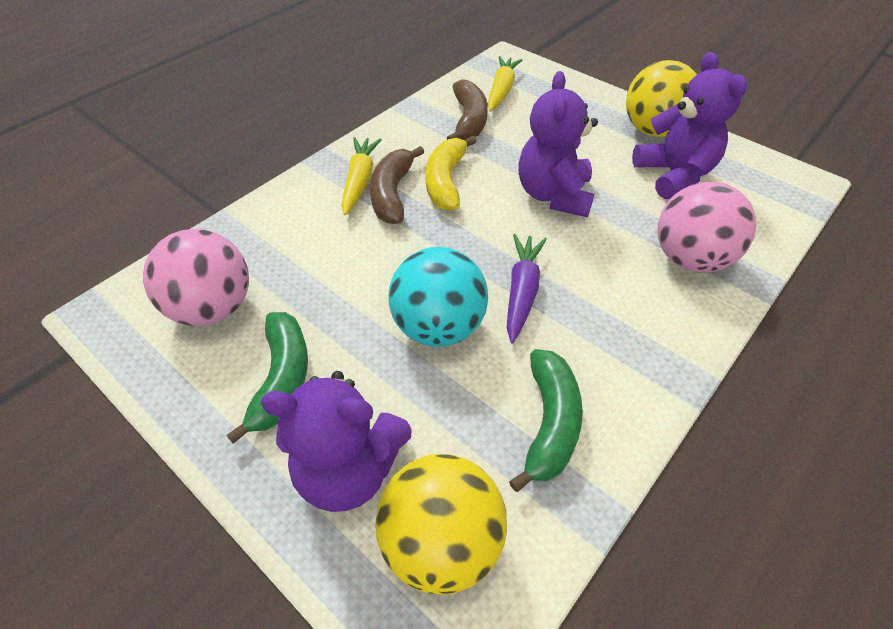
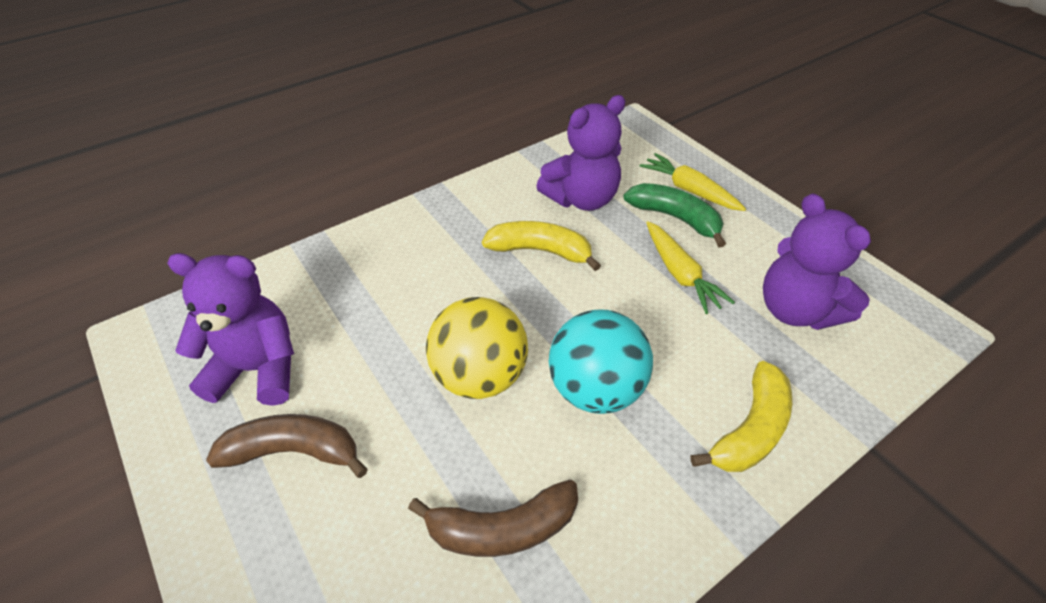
green banana: 2 -> 1
pink ball: 2 -> 0
purple carrot: 1 -> 0
yellow ball: 2 -> 1
yellow banana: 1 -> 2

